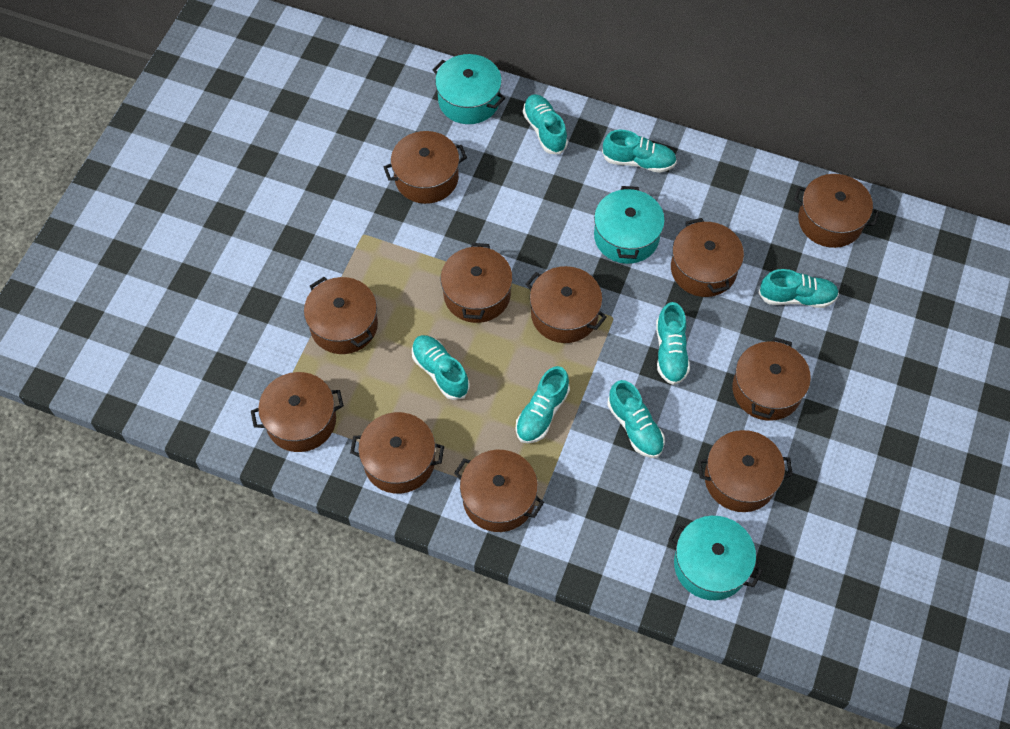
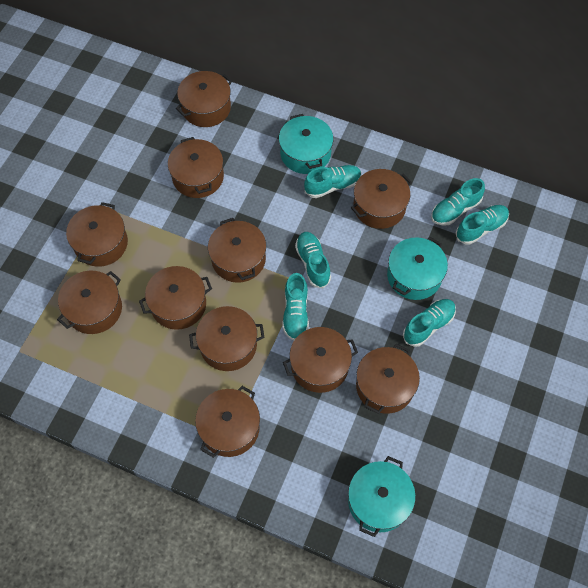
turquoise shoe: 7 -> 6

